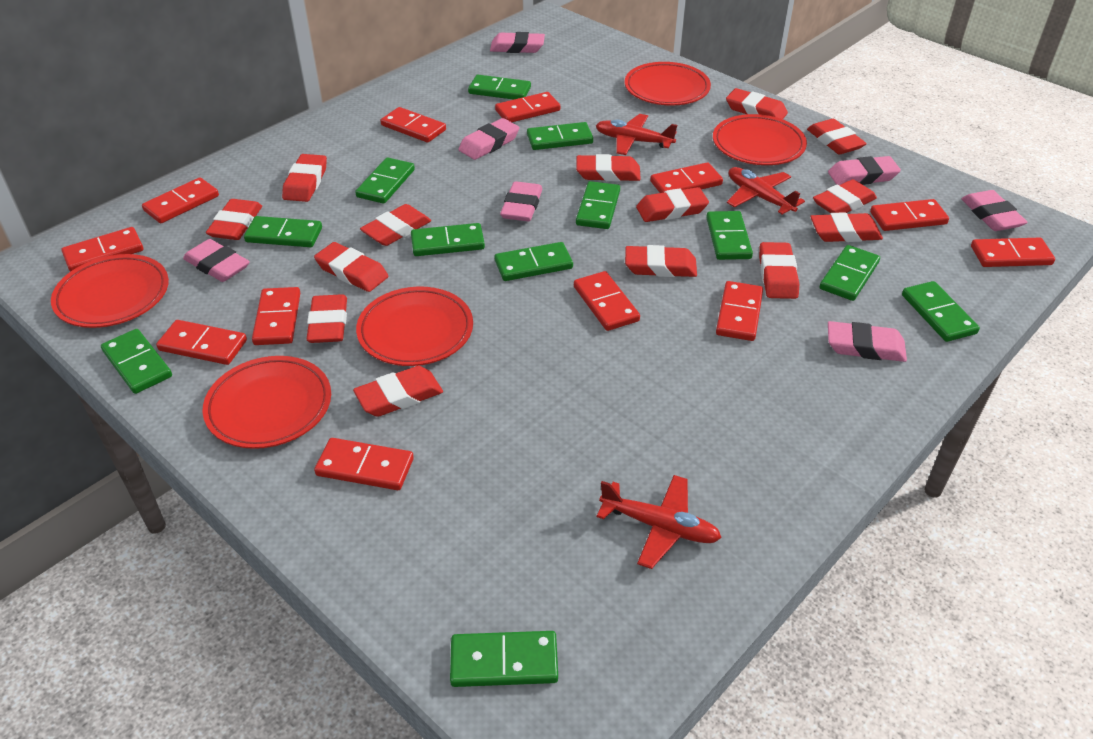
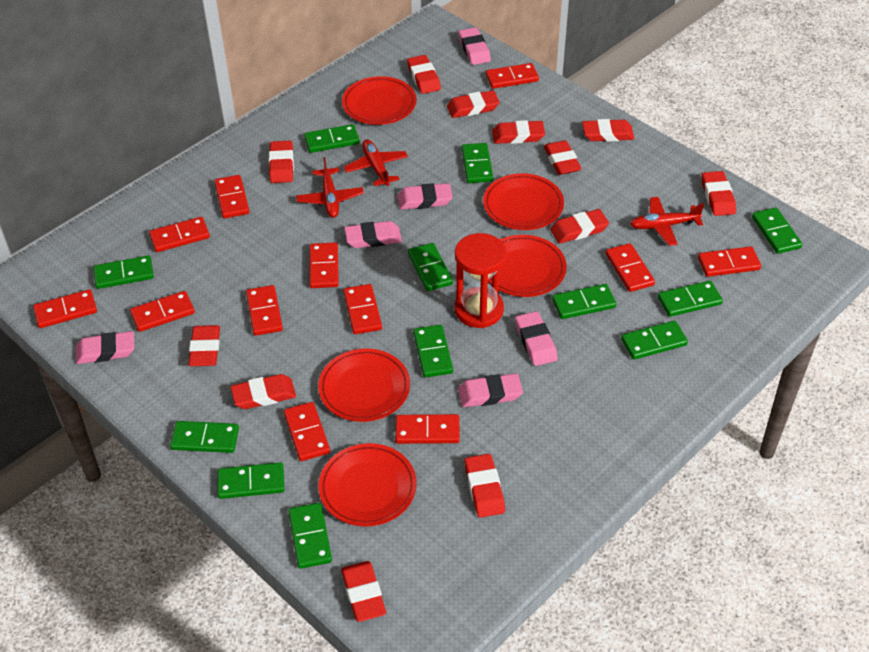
pink eraser: 7 -> 6
red eraser: 14 -> 12
red hourglass: 0 -> 1

